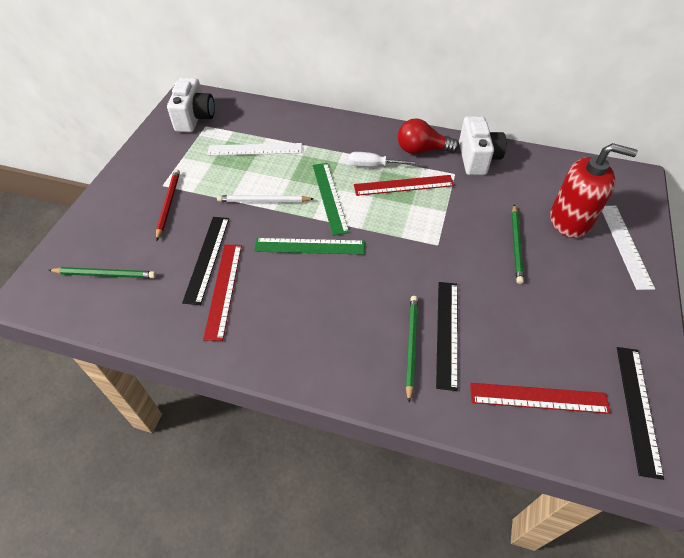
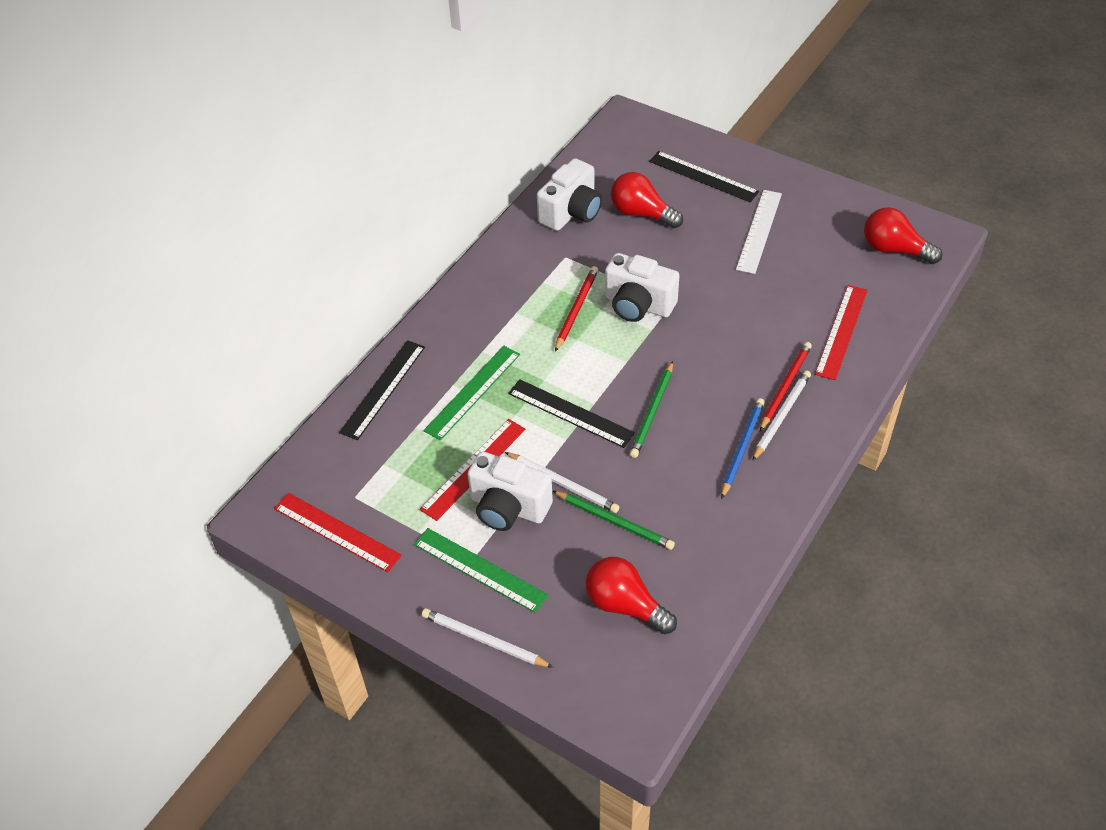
blue pencil: 0 -> 1
green pencil: 3 -> 2
red light bulb: 1 -> 3
red pencil: 1 -> 2
red soap dispenser: 1 -> 0
white camera: 2 -> 3
white pencil: 1 -> 3
white ruler: 2 -> 1
white screwdriver: 1 -> 0

